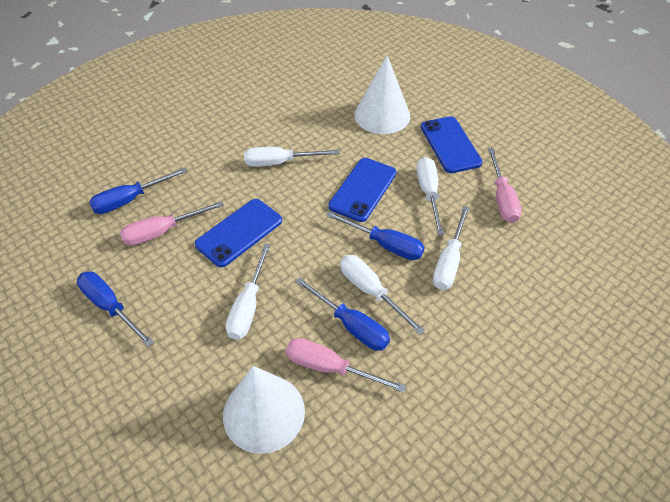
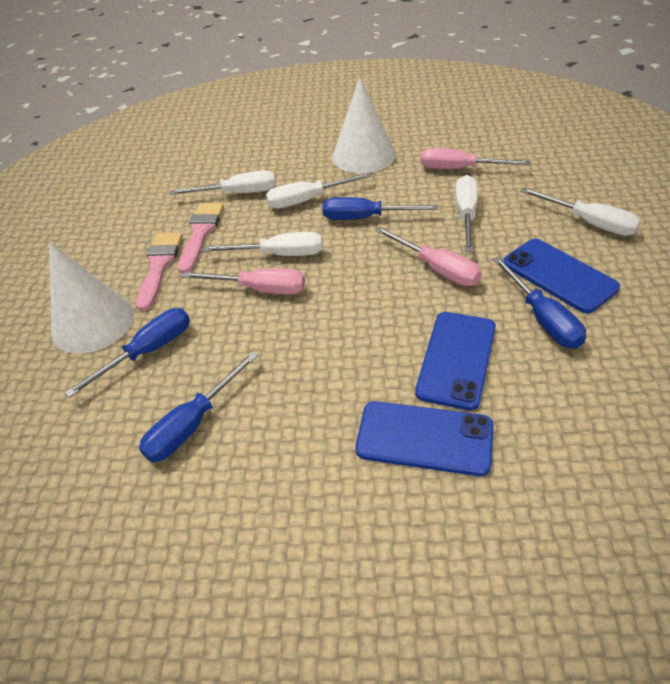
pink brush: 0 -> 2

